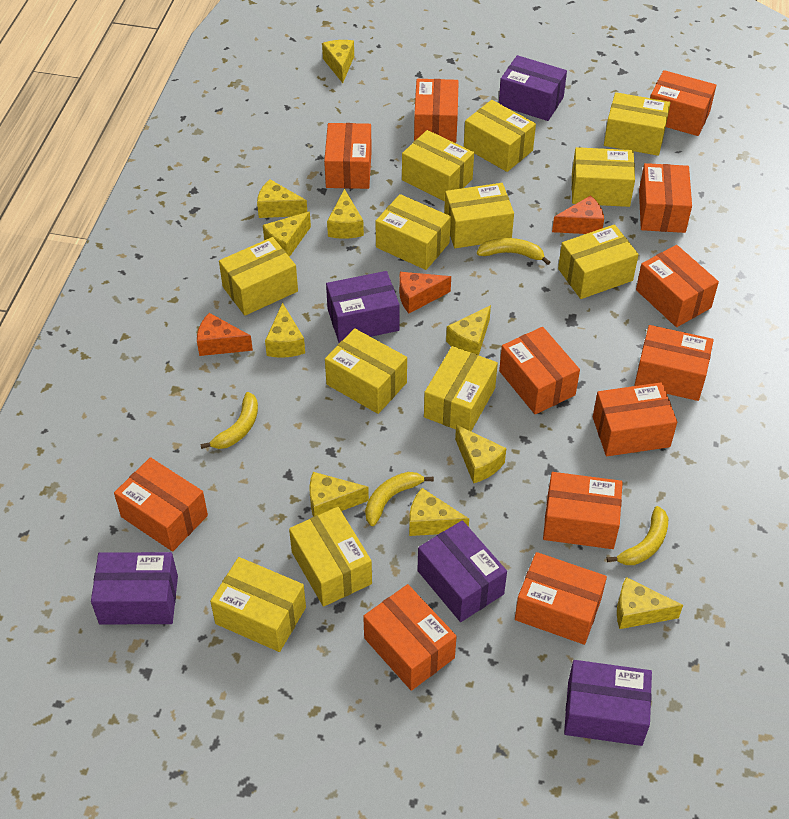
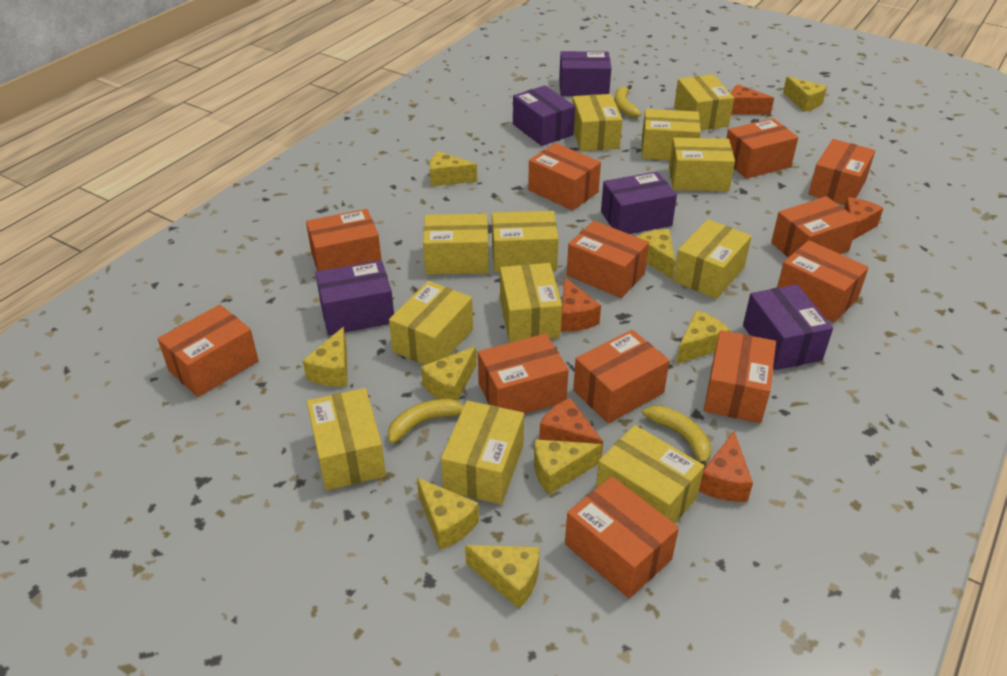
orange cheese: 3 -> 5
yellow banana: 4 -> 3
yellow cheese: 10 -> 9

